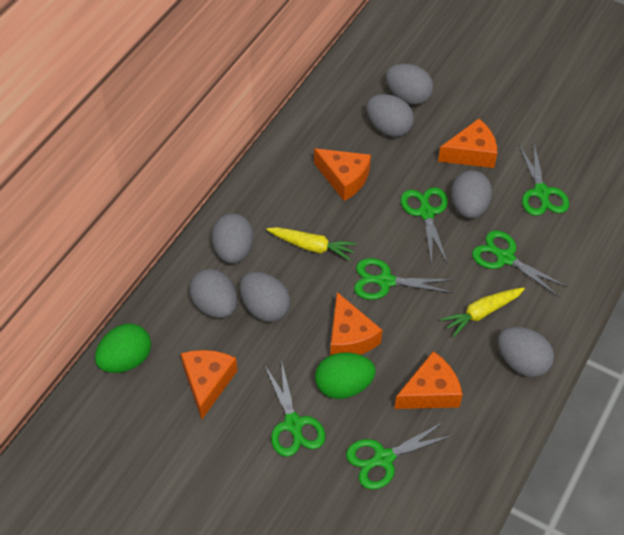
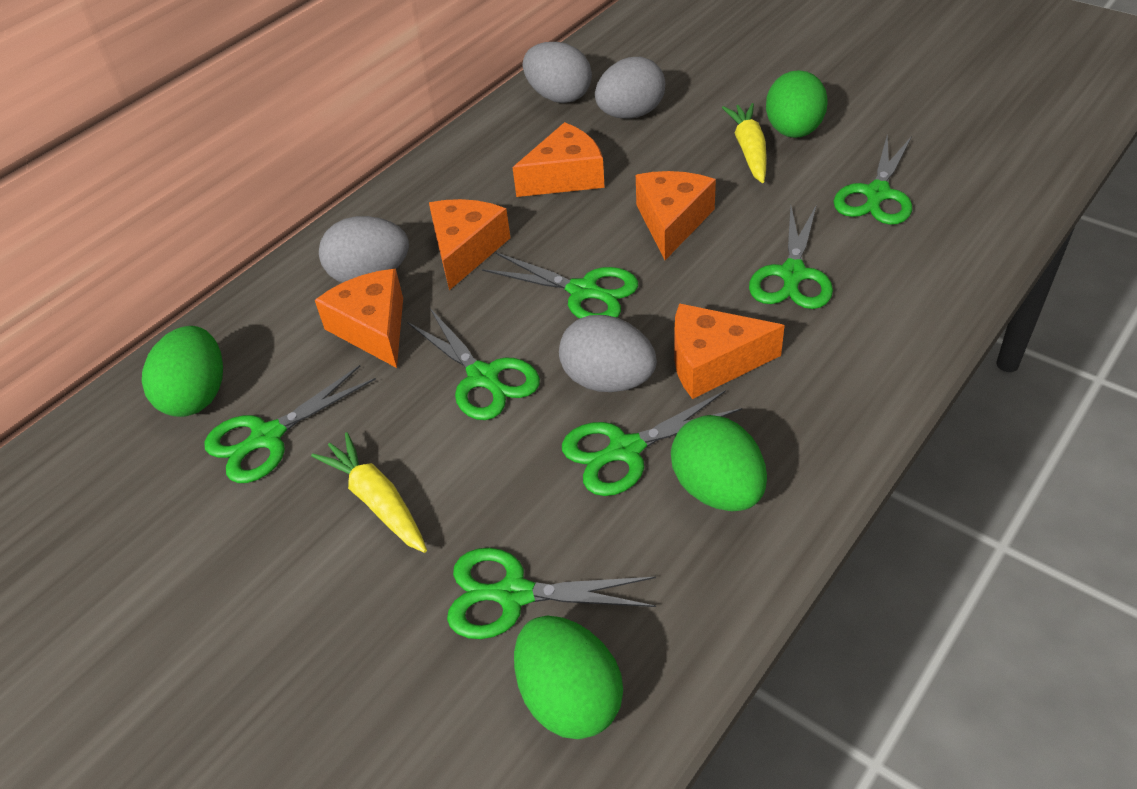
green egg: 2 -> 4
green scissors: 6 -> 7
grey egg: 7 -> 4

